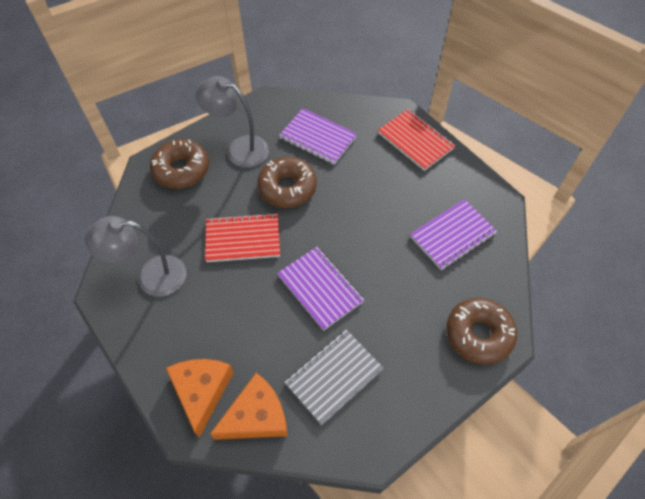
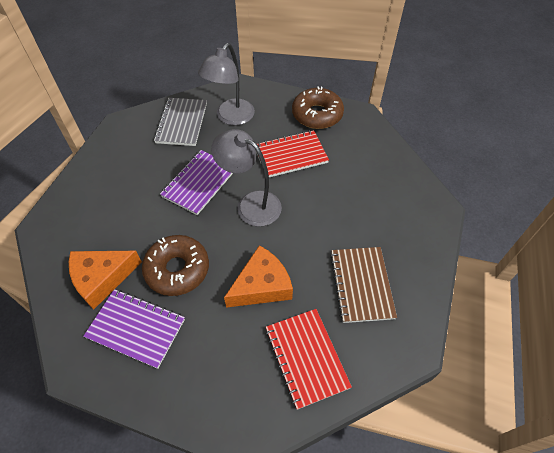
brown donut: 3 -> 2
brown notebook: 0 -> 1
purple notebook: 3 -> 2

